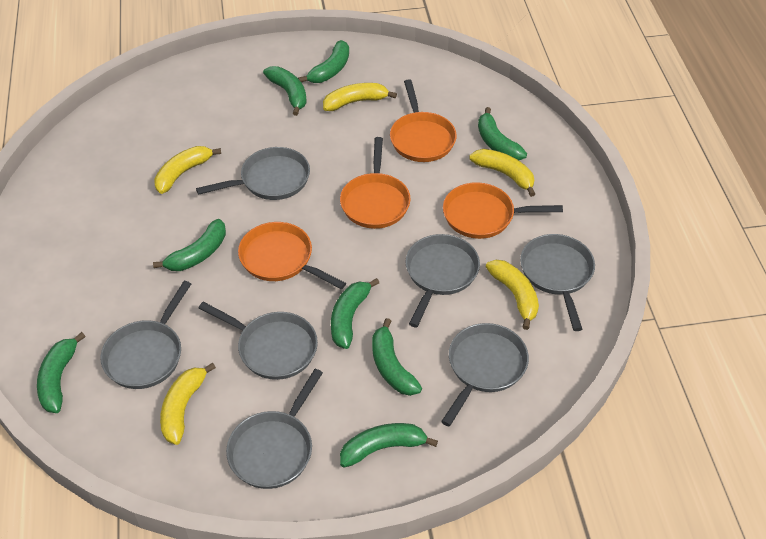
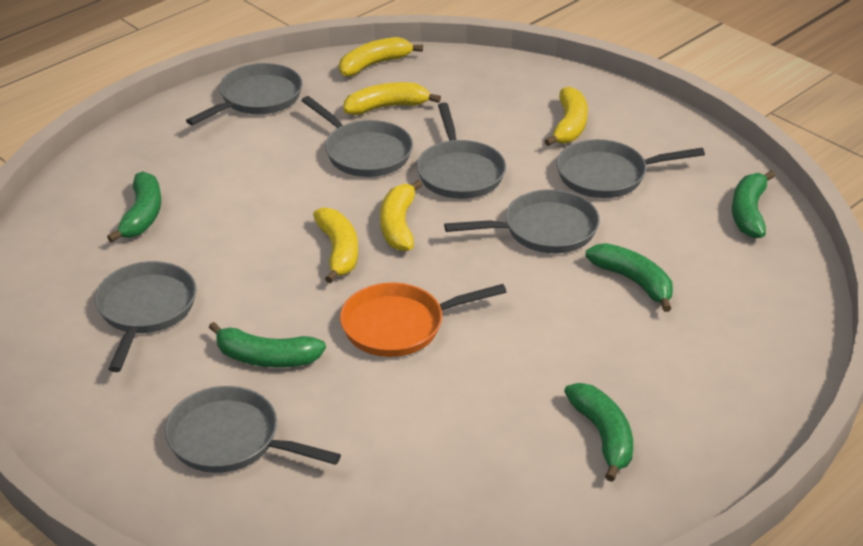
green banana: 8 -> 5
orange pan: 4 -> 1

